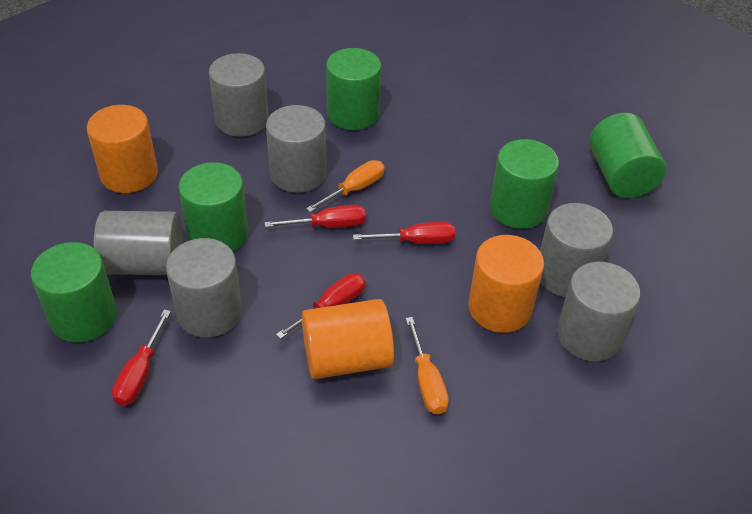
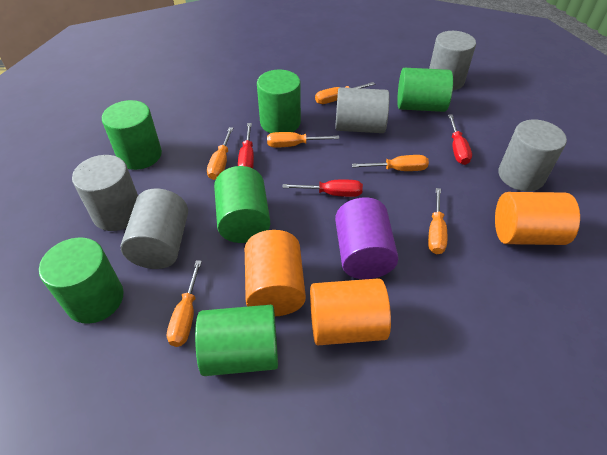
green cylinder: 5 -> 6
grey cylinder: 6 -> 5
orange screwdriver: 2 -> 6
purple cylinder: 0 -> 1
red screwdriver: 4 -> 3

